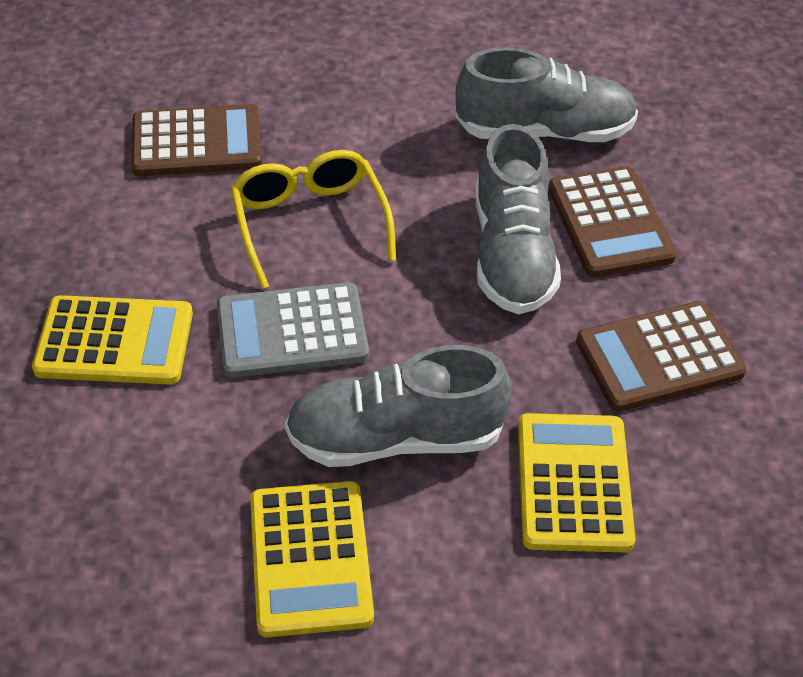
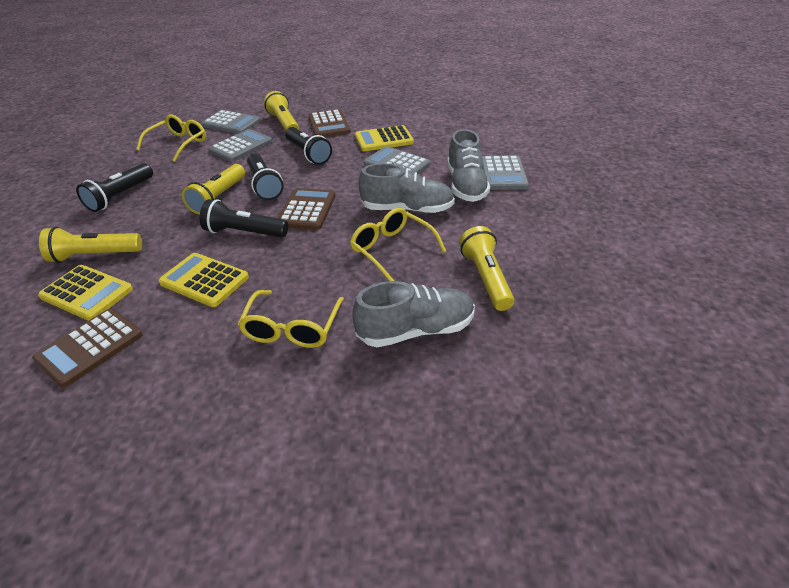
black flashlight: 0 -> 4
grey calculator: 1 -> 4
yellow flashlight: 0 -> 4
yellow glasses: 1 -> 3

